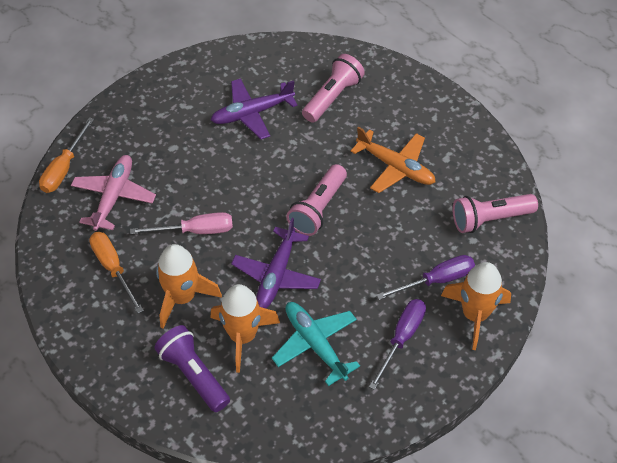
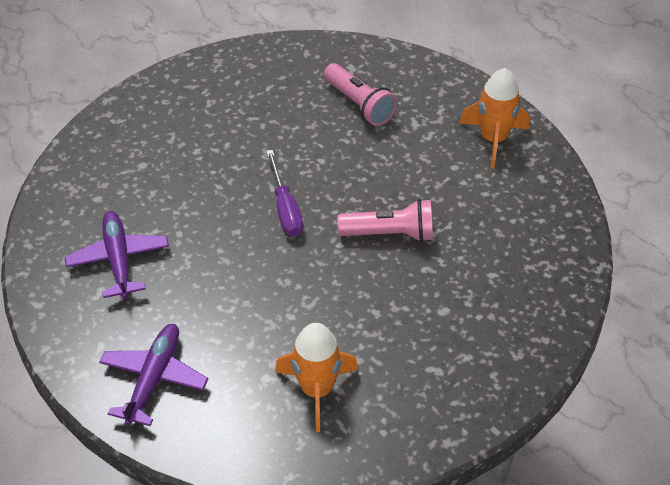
orange plane: 1 -> 0
orange rocket: 3 -> 2
orange screwdriver: 2 -> 0
pink flashlight: 3 -> 2
pink plane: 1 -> 0
pink screwdriver: 1 -> 0
purple flashlight: 1 -> 0
purple screwdriver: 2 -> 1
turquoise plane: 1 -> 0

